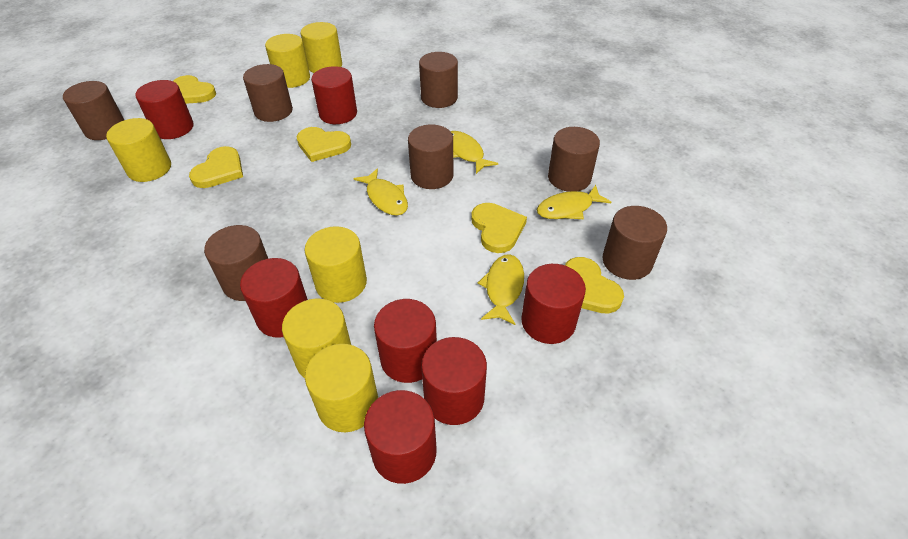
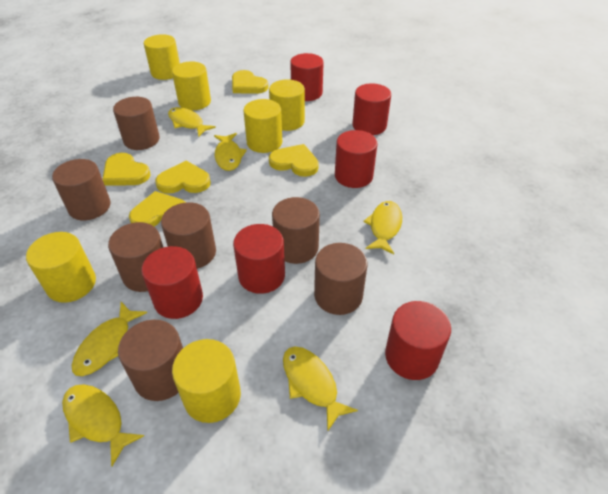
red cylinder: 7 -> 6
yellow fish: 4 -> 6

